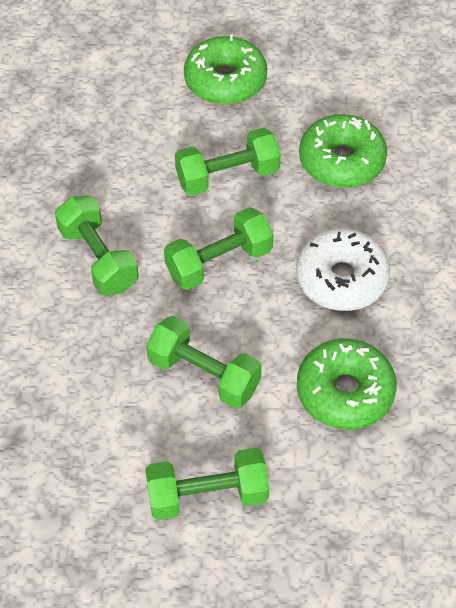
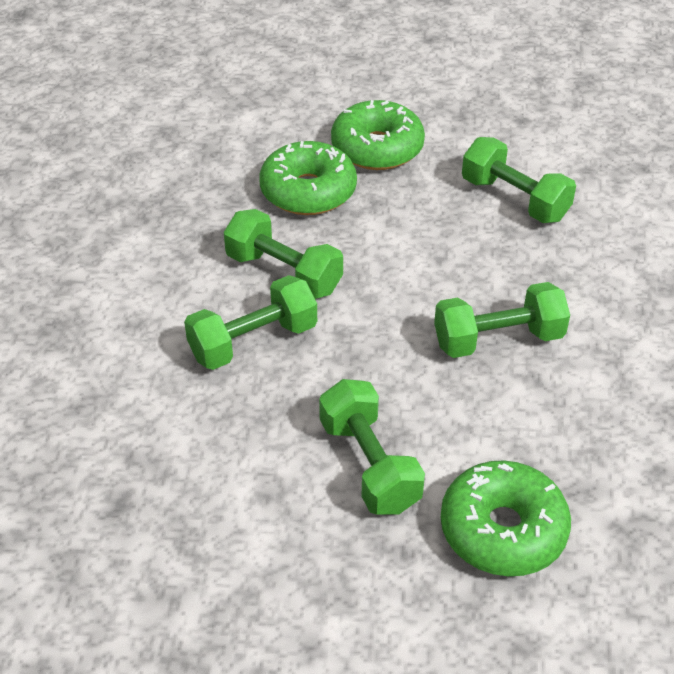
white donut: 1 -> 0

